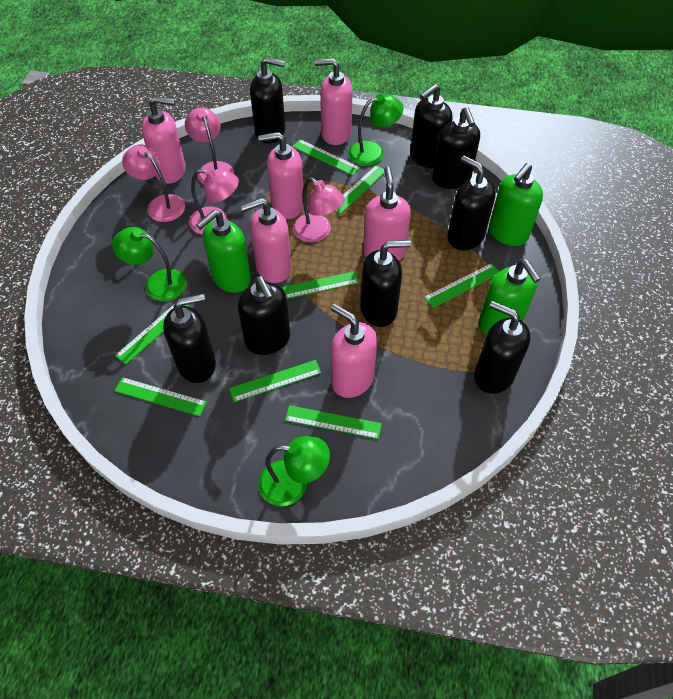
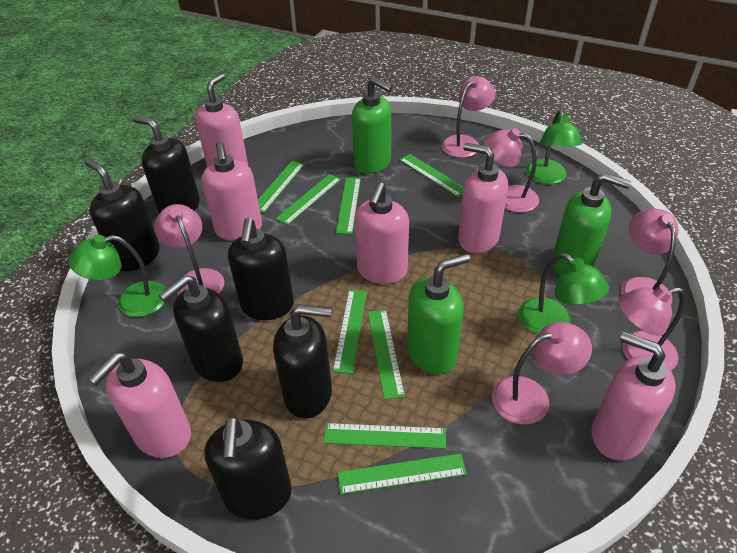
black soap dispenser: 8 -> 6
pink lamp: 4 -> 6

